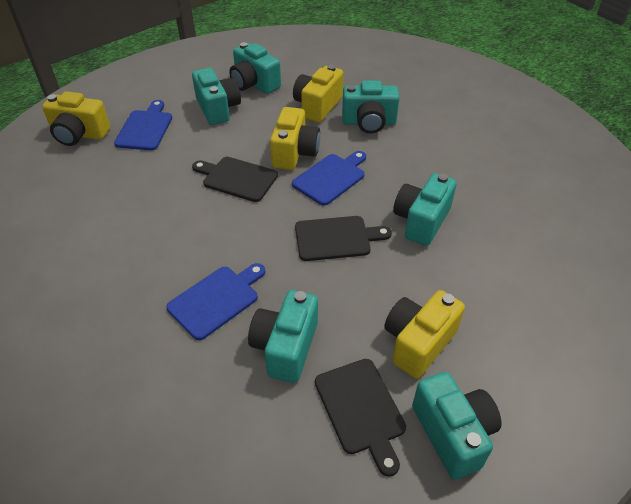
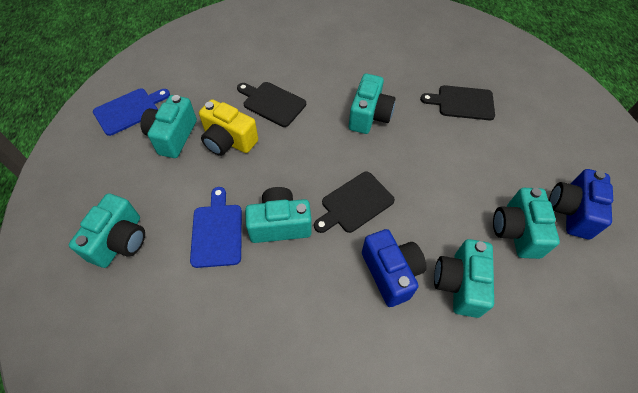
blue camera: 0 -> 2
blue cutting board: 3 -> 2
yellow camera: 4 -> 1

